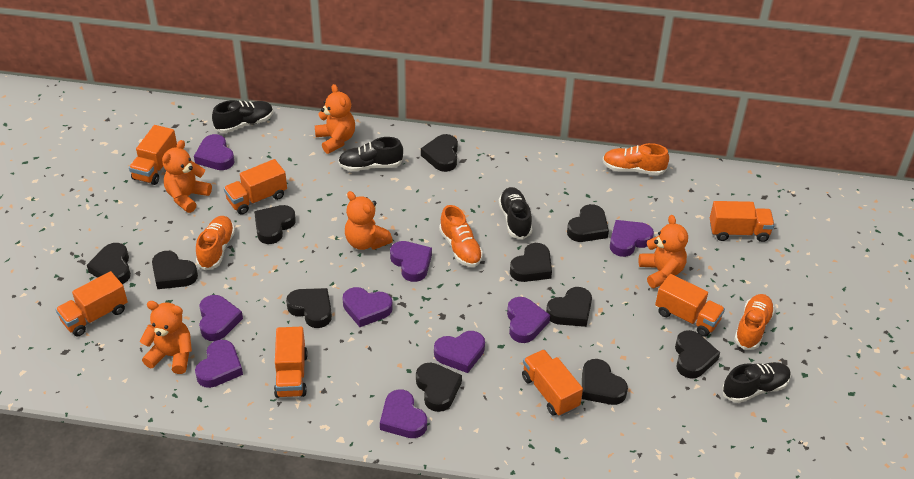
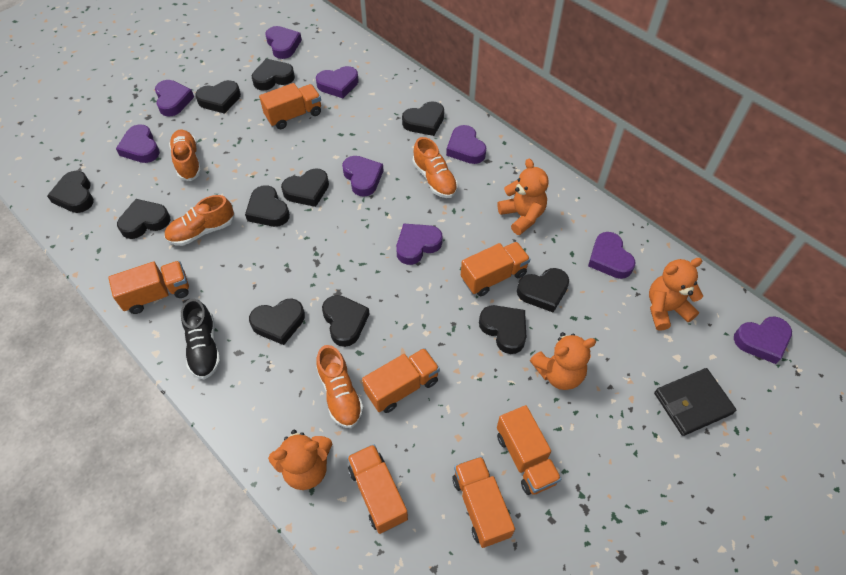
black shoe: 4 -> 1
black wallet: 0 -> 1
orange teddy bear: 5 -> 4

